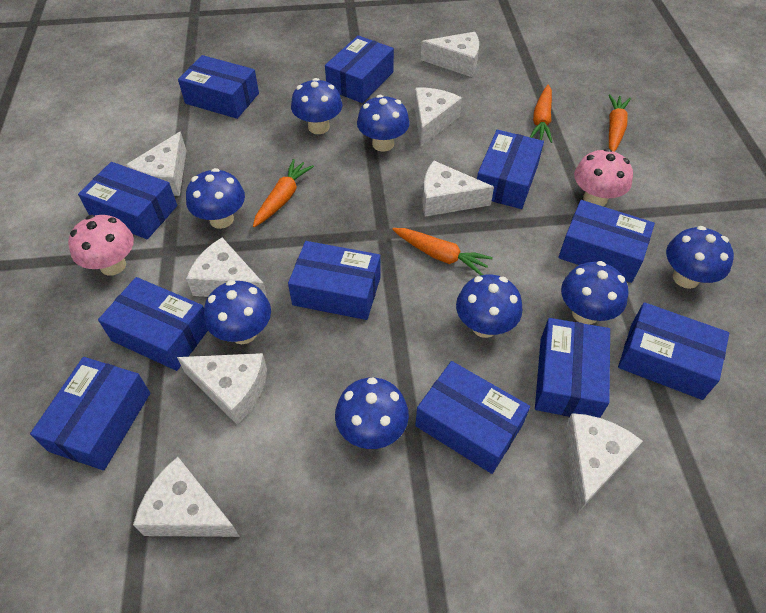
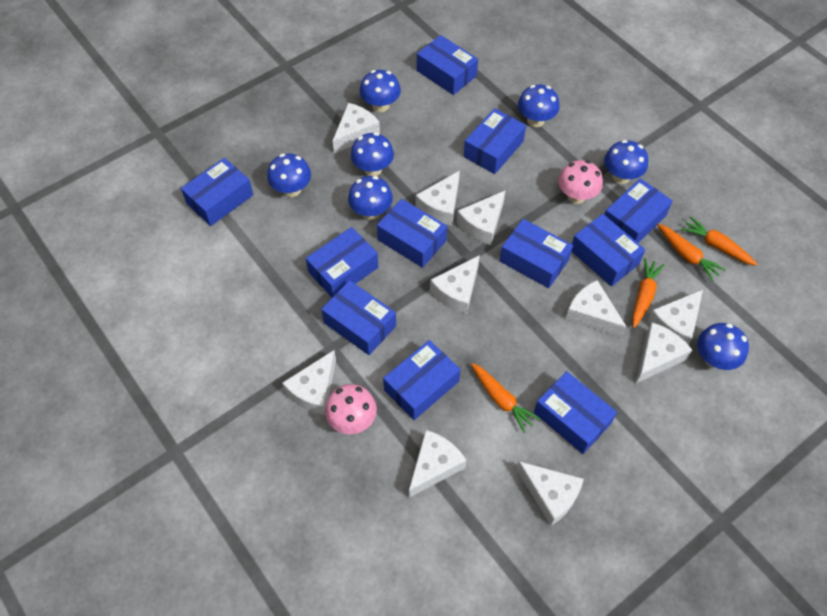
blue mushroom: 8 -> 7
white cheese: 8 -> 10

